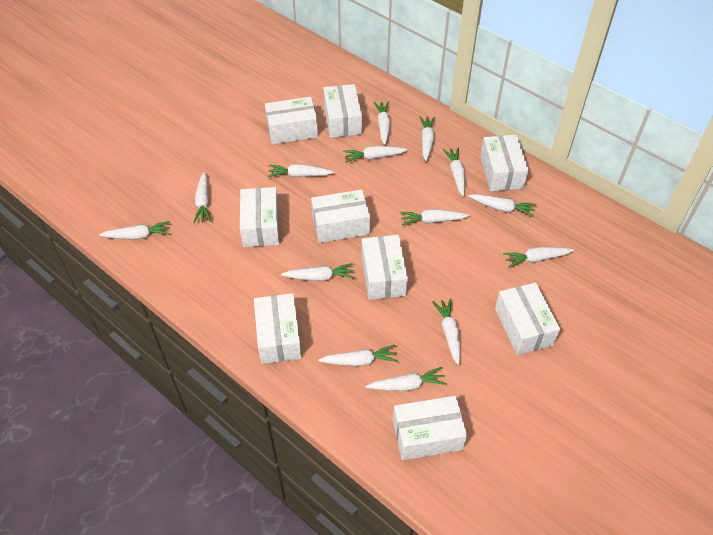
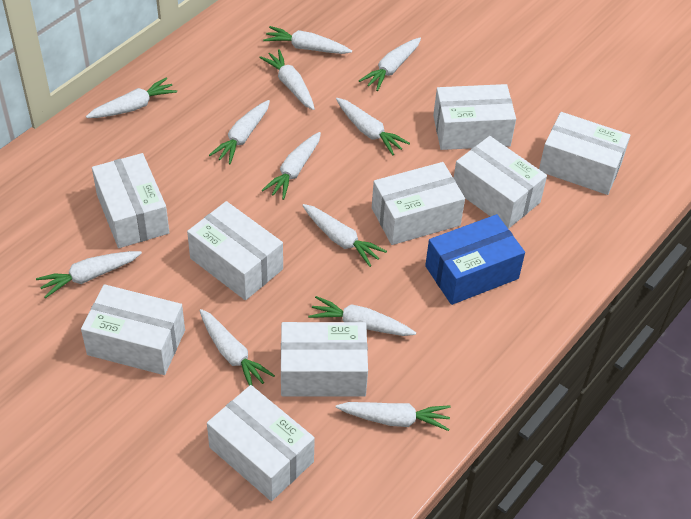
blue box: 0 -> 1
white carrot: 14 -> 12

